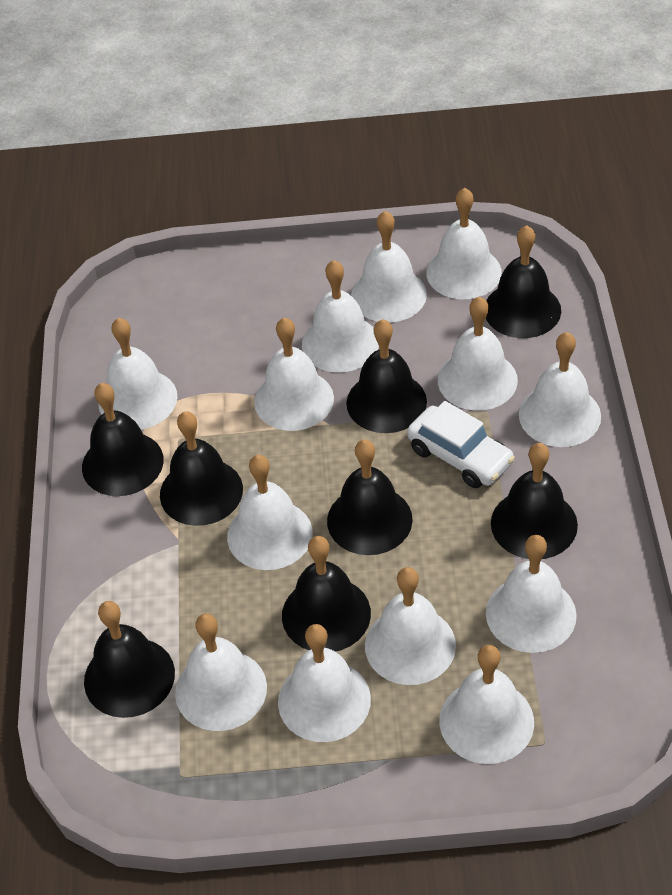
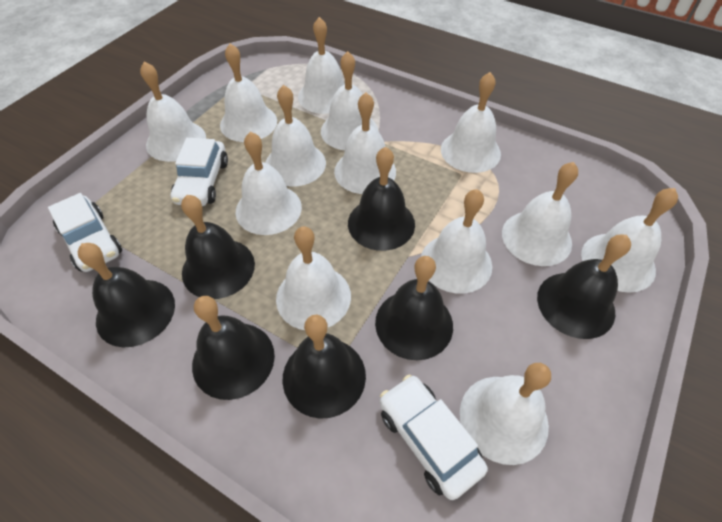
black bell: 8 -> 7
white car: 1 -> 3

